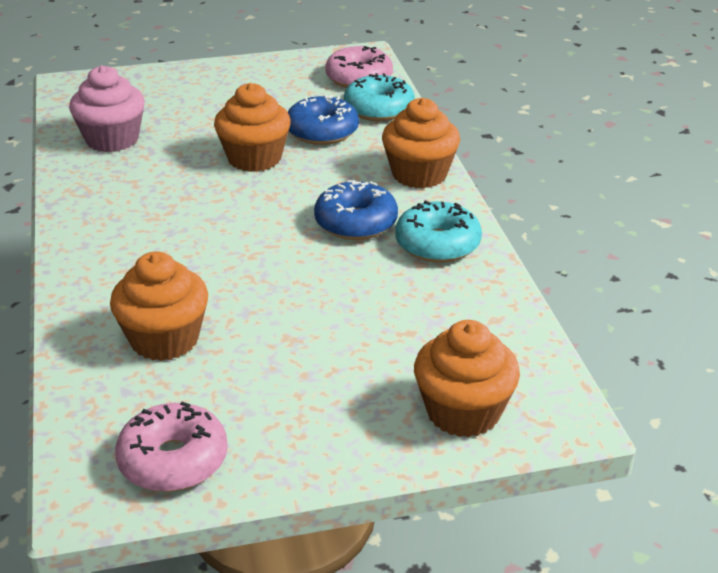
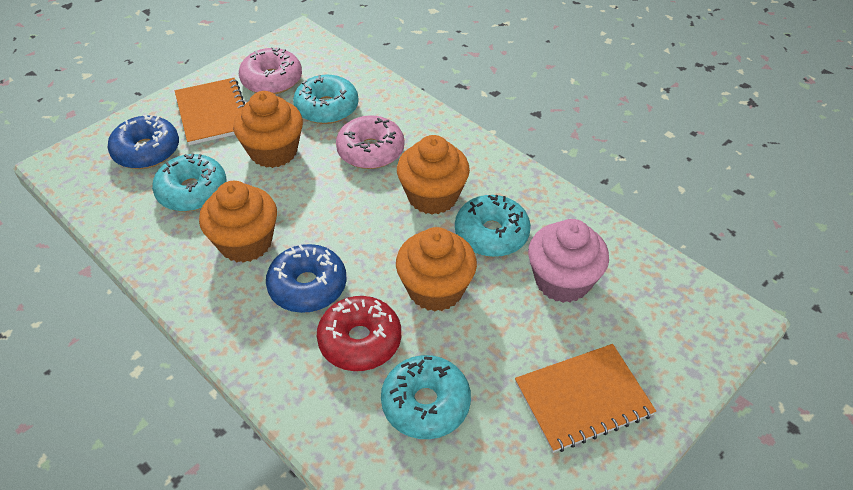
orange notebook: 0 -> 2
red donut: 0 -> 1
turquoise donut: 2 -> 4

